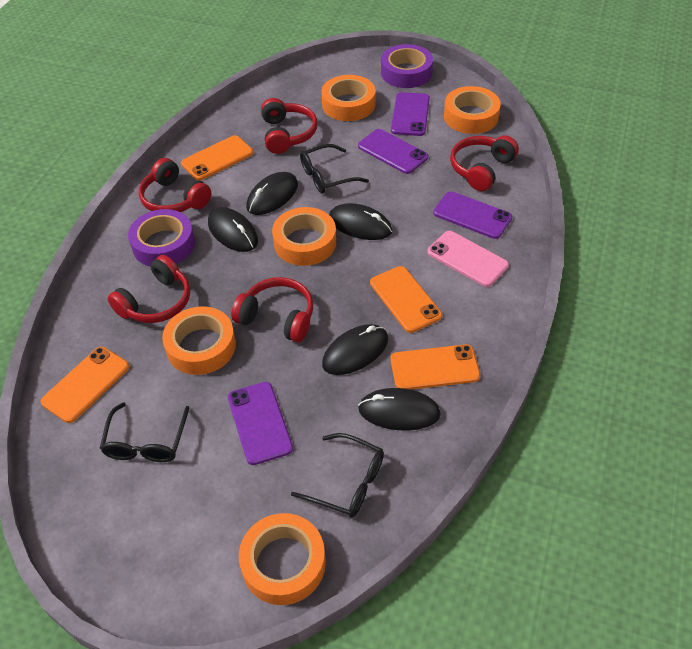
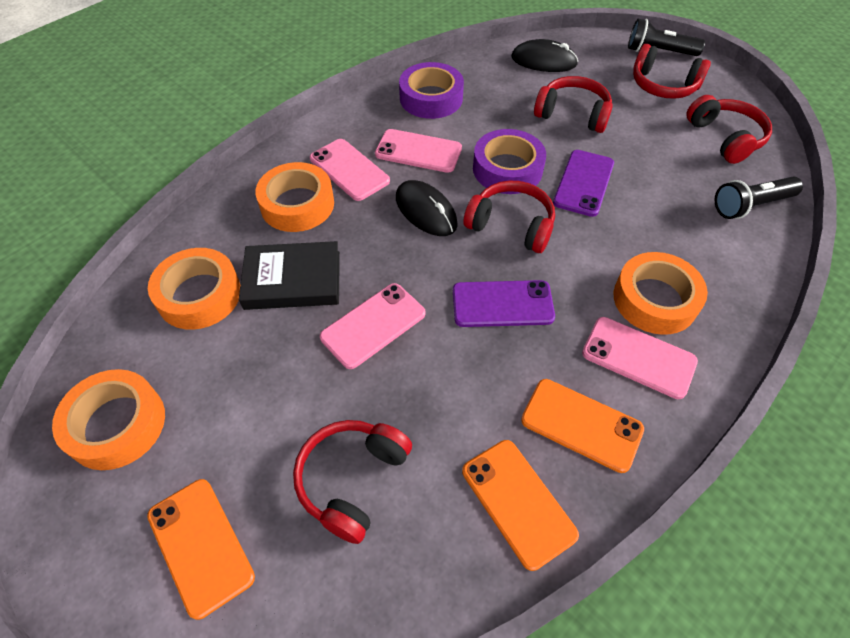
black book: 0 -> 1
black flashlight: 0 -> 2
black glasses: 3 -> 0
black mouse: 5 -> 2
orange phone: 4 -> 3
orange tape: 5 -> 4
pink phone: 1 -> 4
purple phone: 4 -> 2

